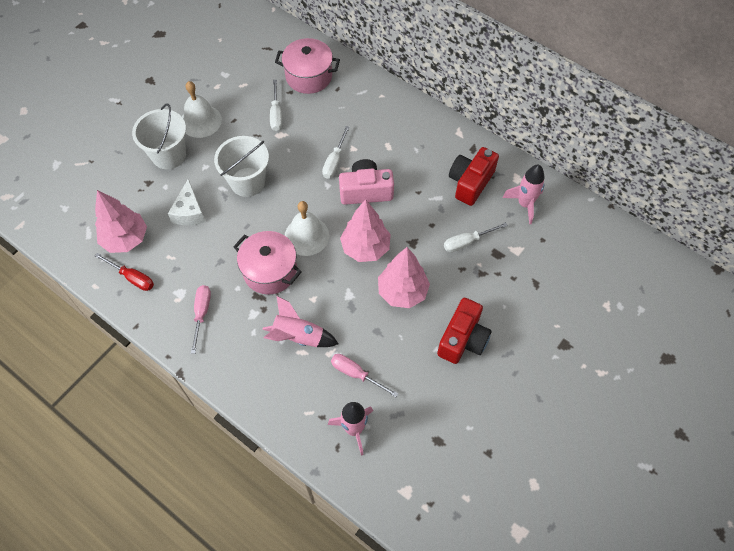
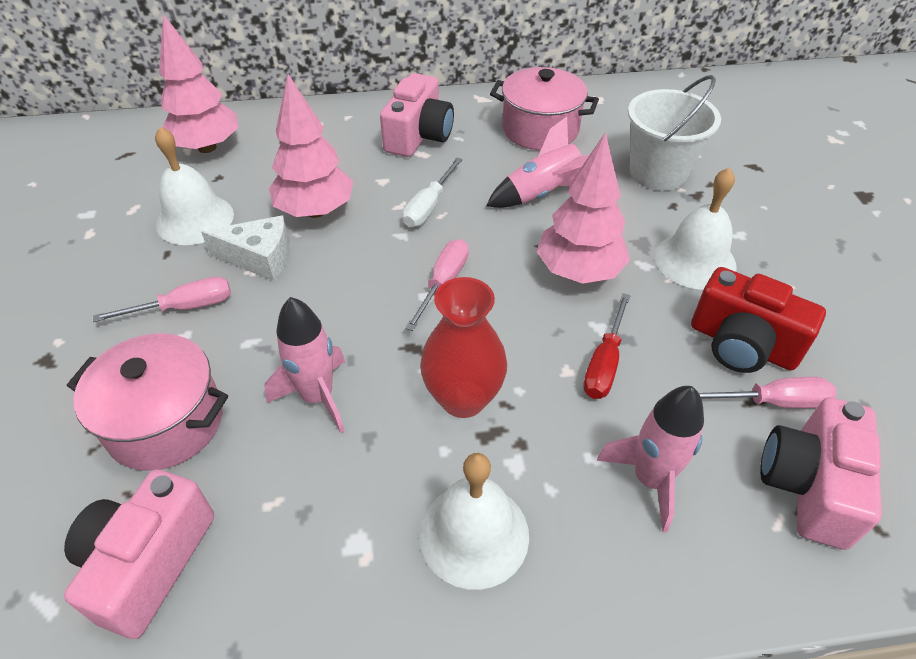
pink camera: 1 -> 3
pink screwdriver: 2 -> 3
red camera: 2 -> 1
red vase: 0 -> 1
white bell: 2 -> 3
white bucket: 2 -> 1
white screwdriver: 3 -> 1

